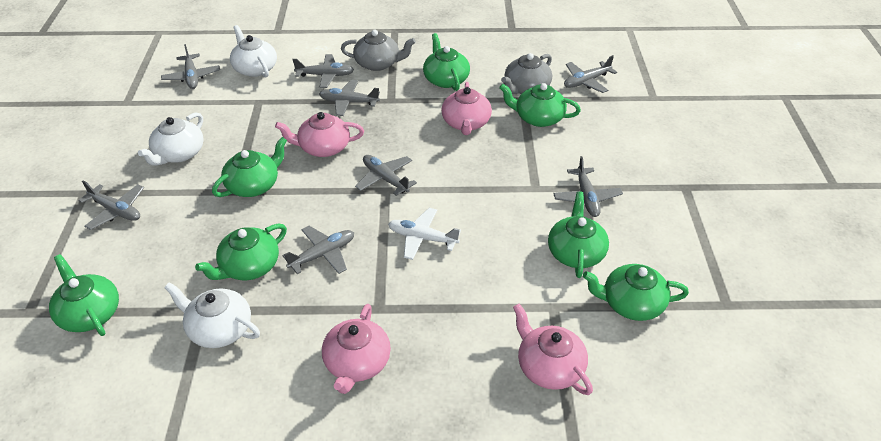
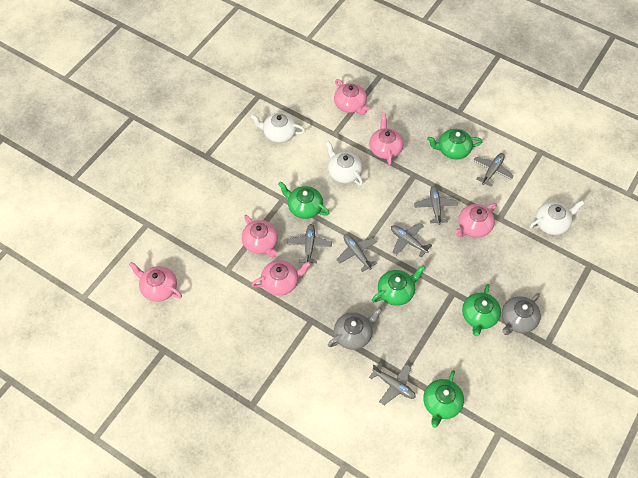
green teapot: 7 -> 5
grey plane: 8 -> 6
pink teapot: 4 -> 6
white plane: 1 -> 0

